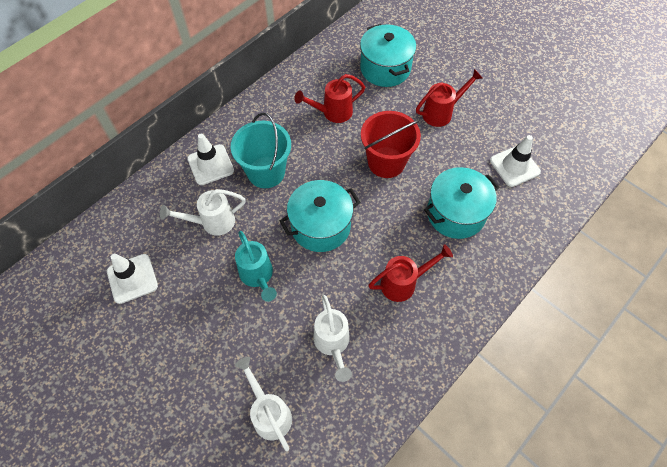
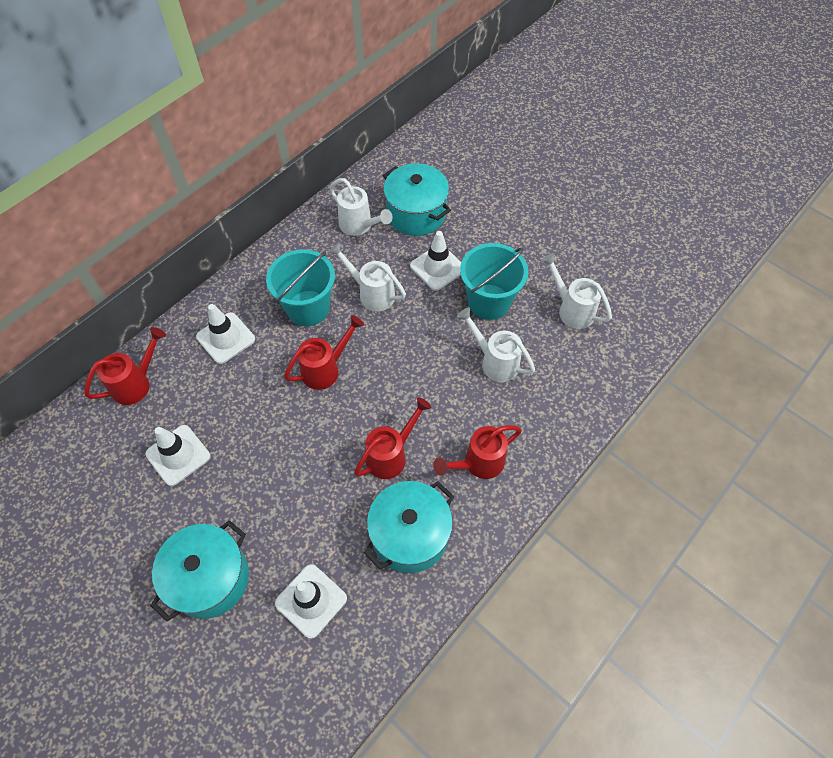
red bucket: 1 -> 0
red watering can: 3 -> 4
turquoise bucket: 1 -> 2
turquoise watering can: 1 -> 0
white traffic cone: 3 -> 4
white watering can: 3 -> 4

